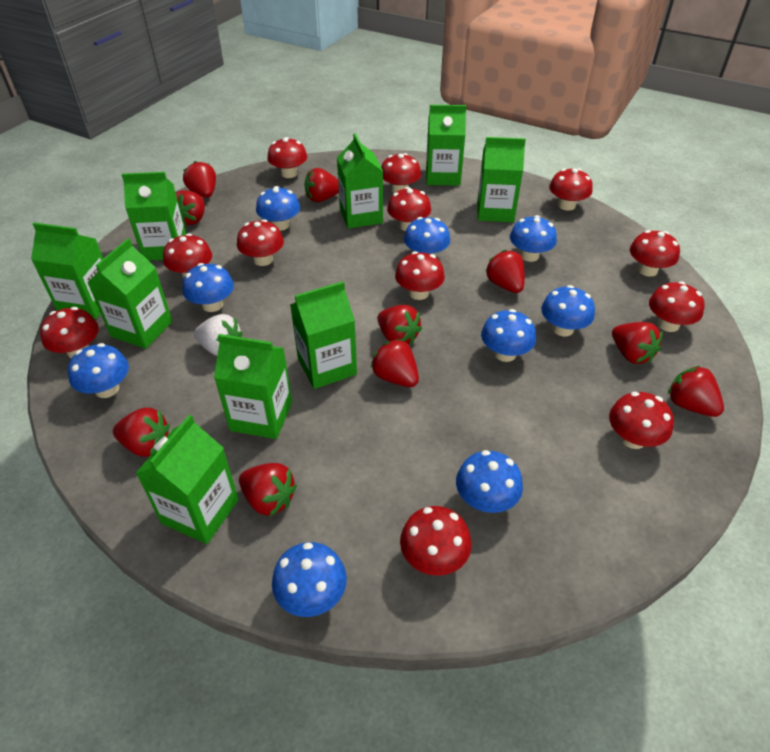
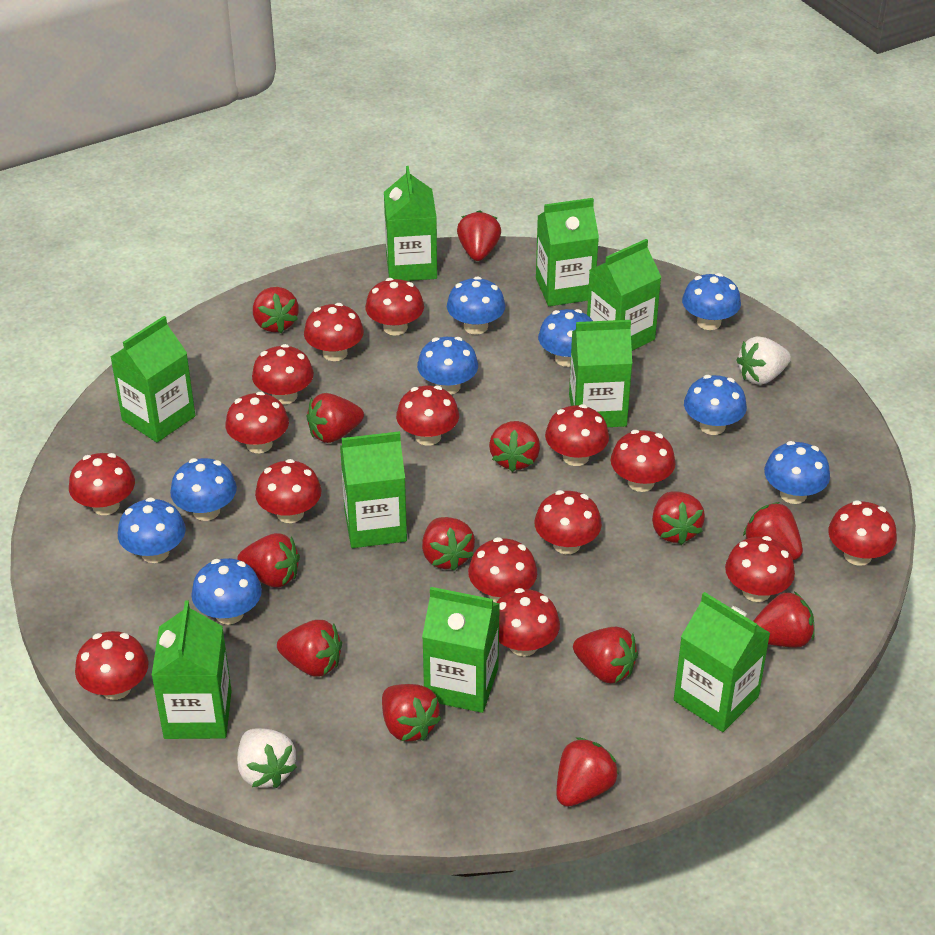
red mushroom: 12 -> 15
red strawberry: 10 -> 13
white strawberry: 1 -> 2

